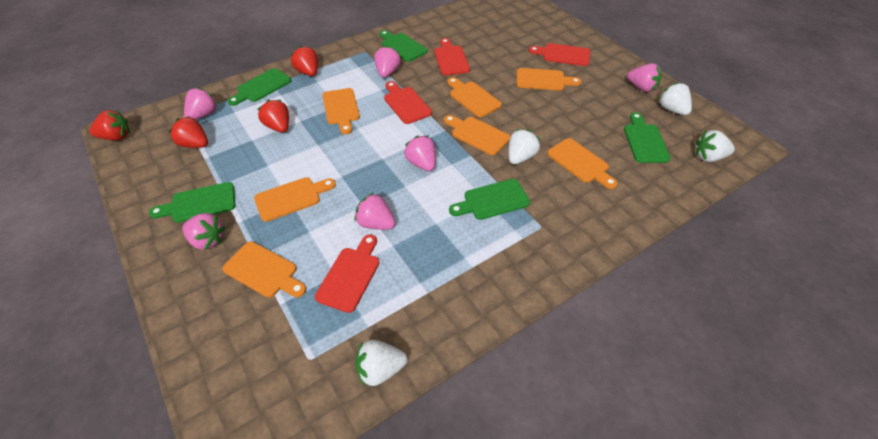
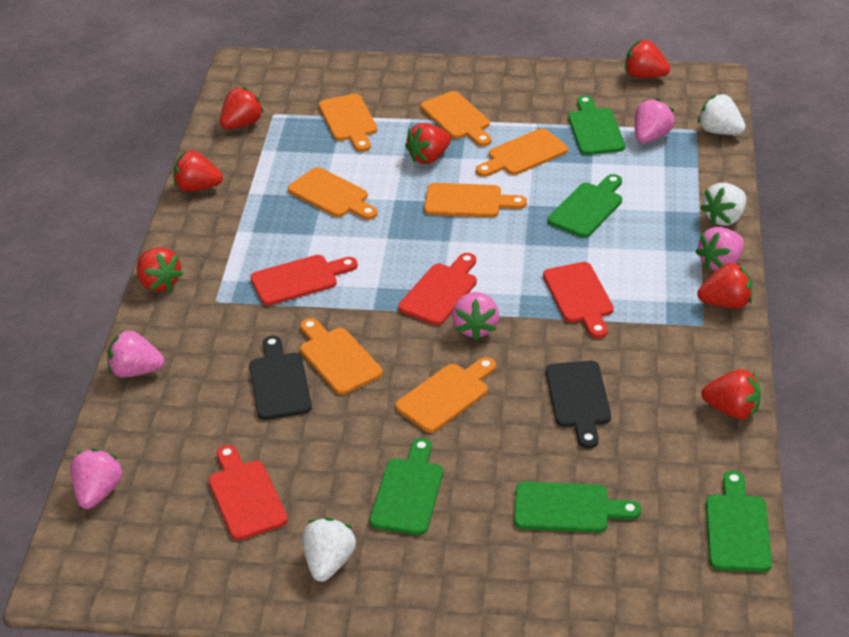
black cutting board: 0 -> 2
pink strawberry: 6 -> 5
red strawberry: 4 -> 7
white strawberry: 4 -> 3

